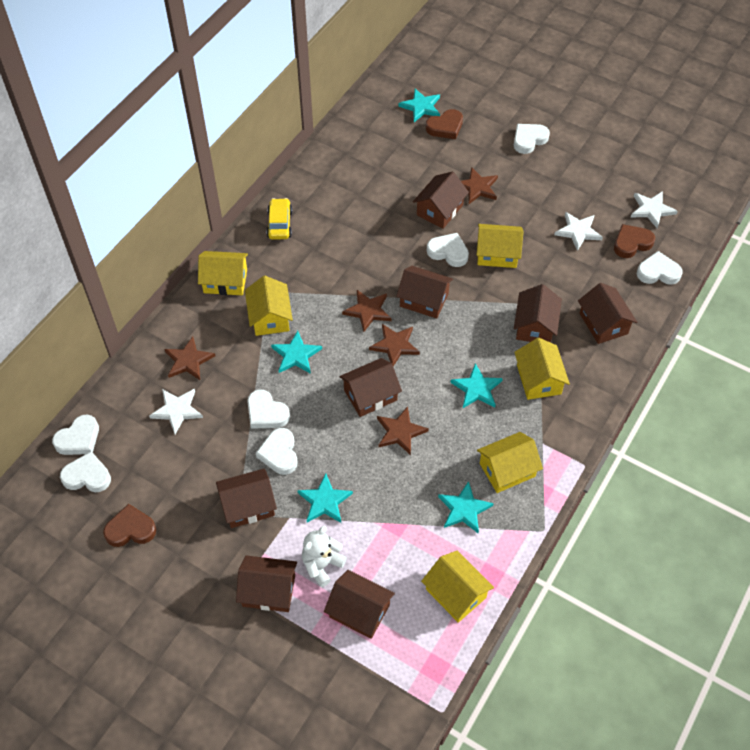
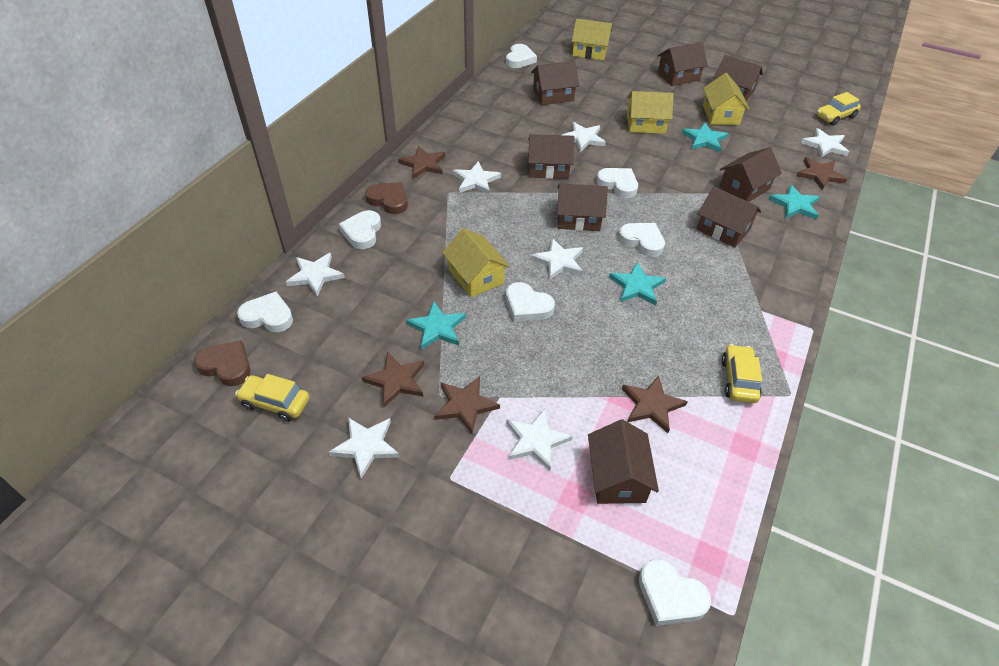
brown heart: 3 -> 2
turquoise star: 5 -> 4
white star: 3 -> 7
white teddy bear: 1 -> 0
yellow car: 1 -> 3
yellow house: 6 -> 4

